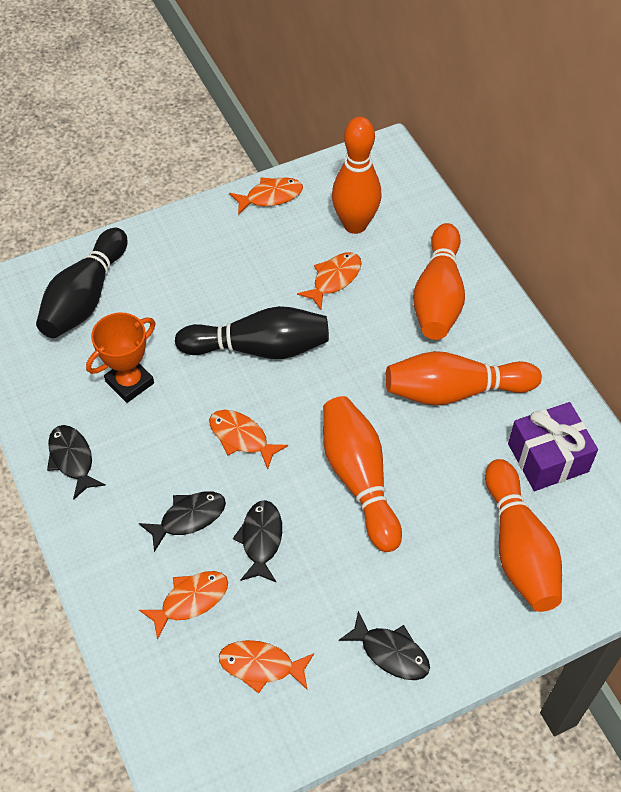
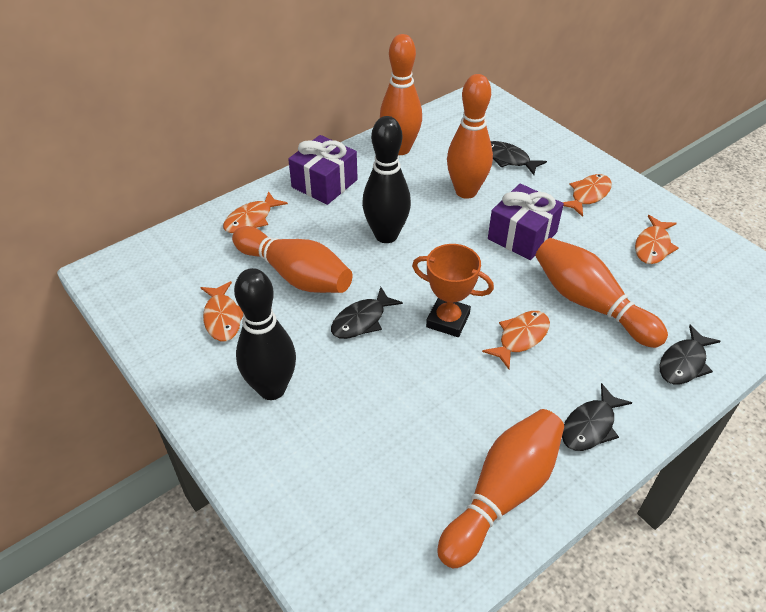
purple gift: 1 -> 2

